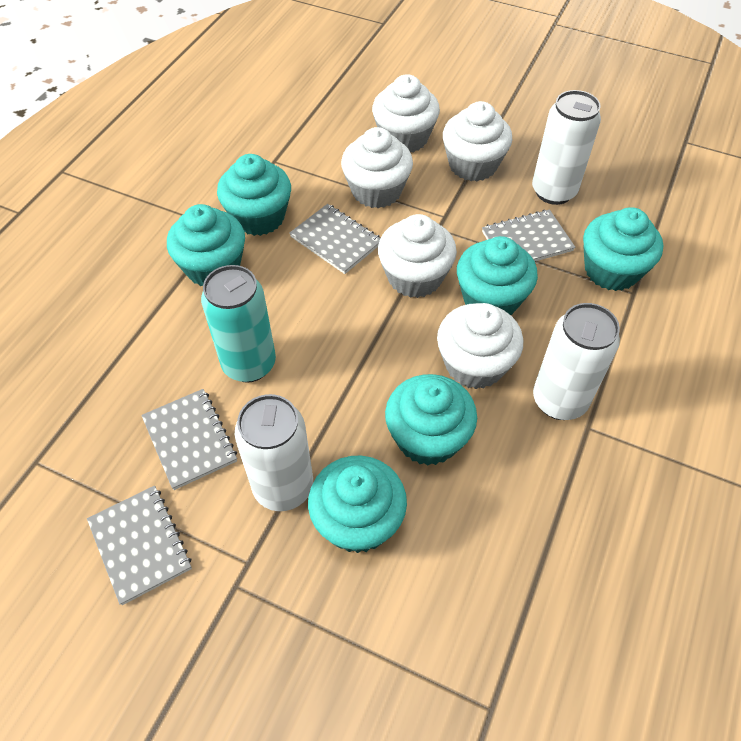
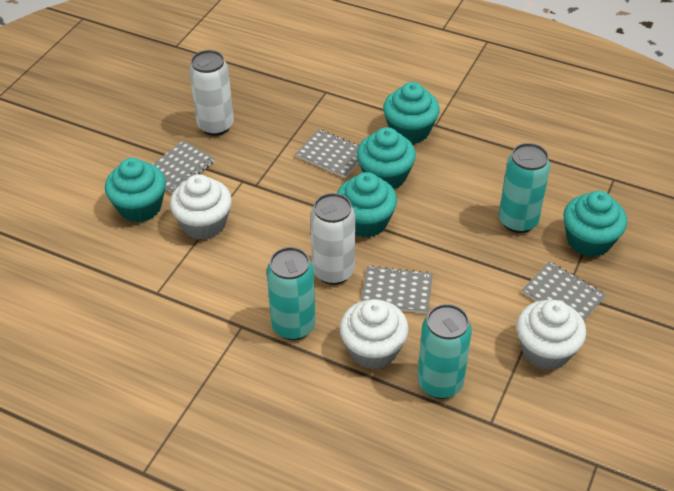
turquoise can: 1 -> 3
turquoise cupcake: 6 -> 5
white can: 3 -> 2
white cupcake: 5 -> 3

